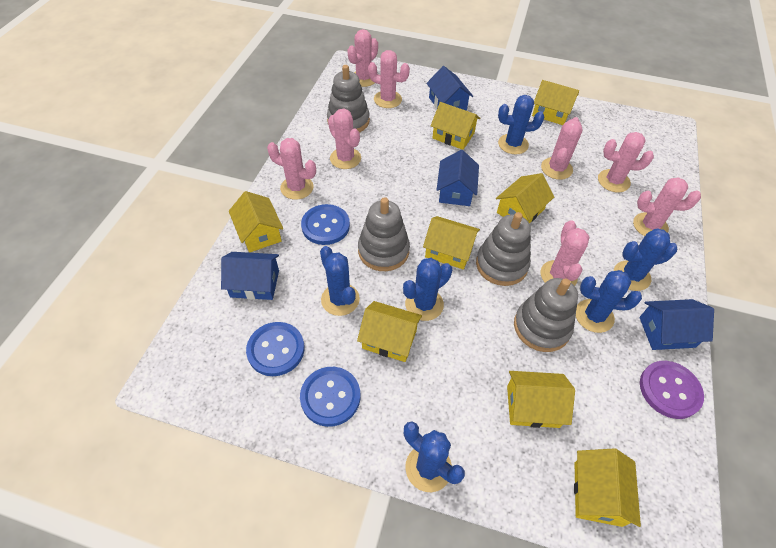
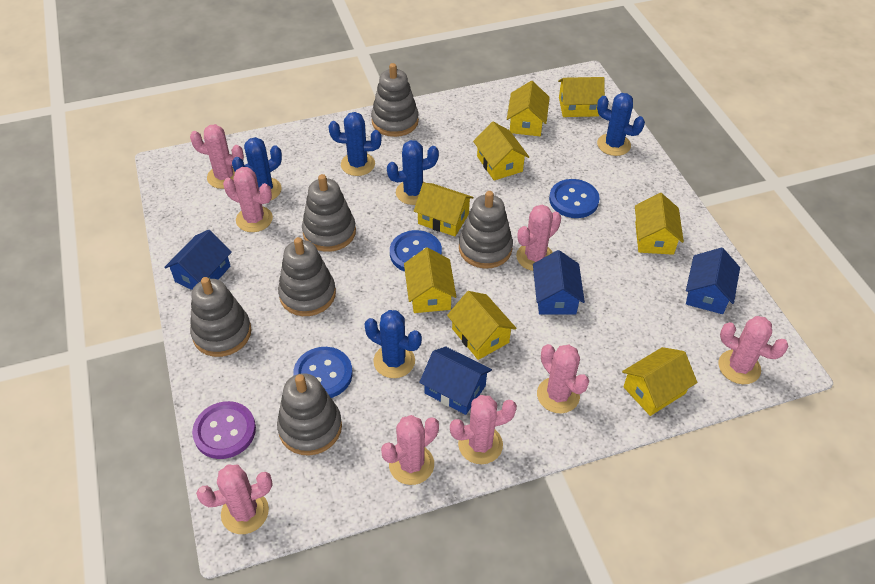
blue cactus: 6 -> 5
grey stacking toy: 4 -> 6

